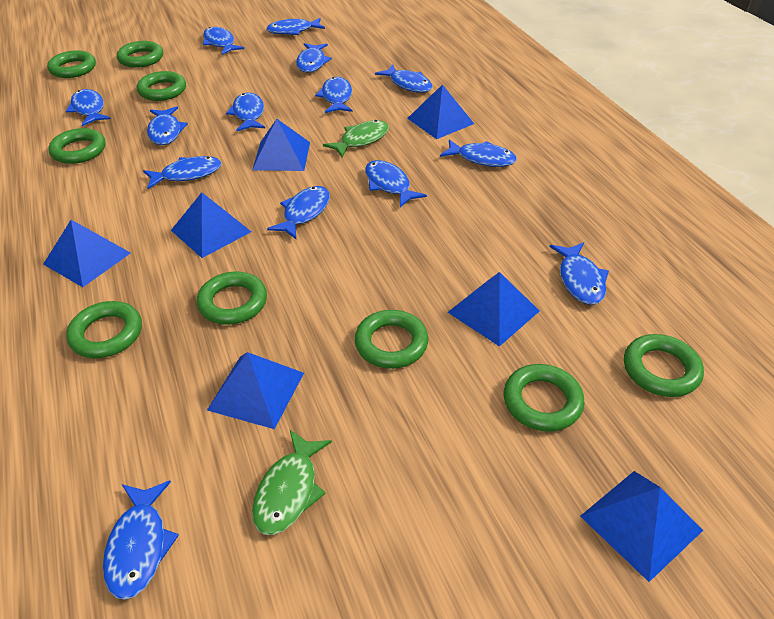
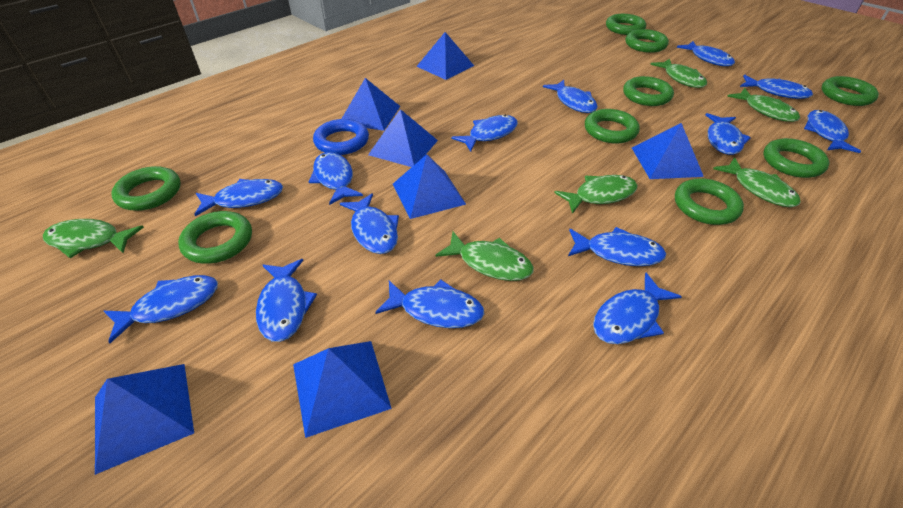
blue ring: 0 -> 1
green fish: 2 -> 6

